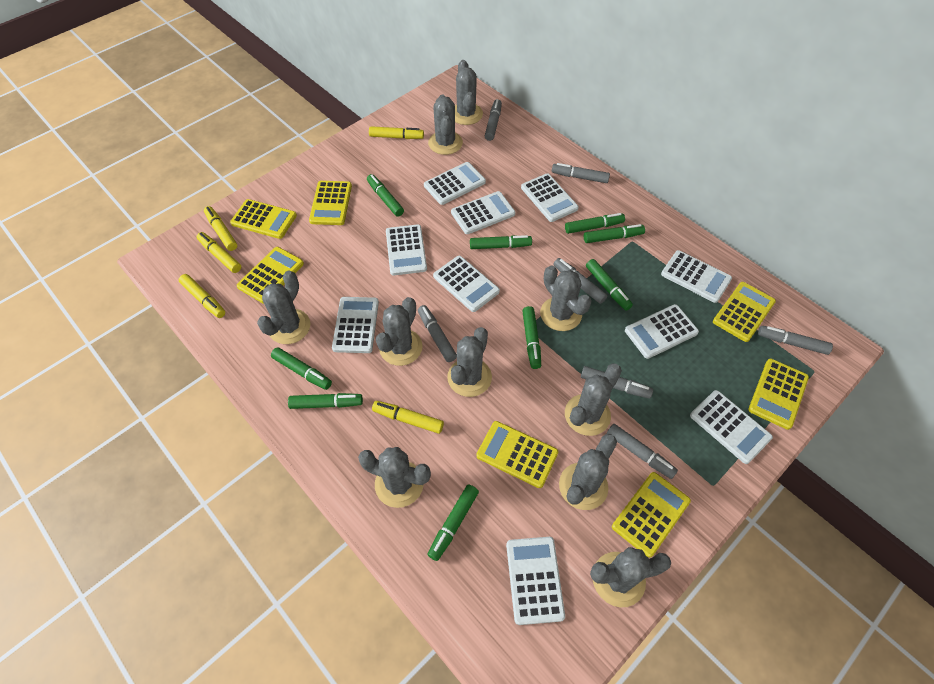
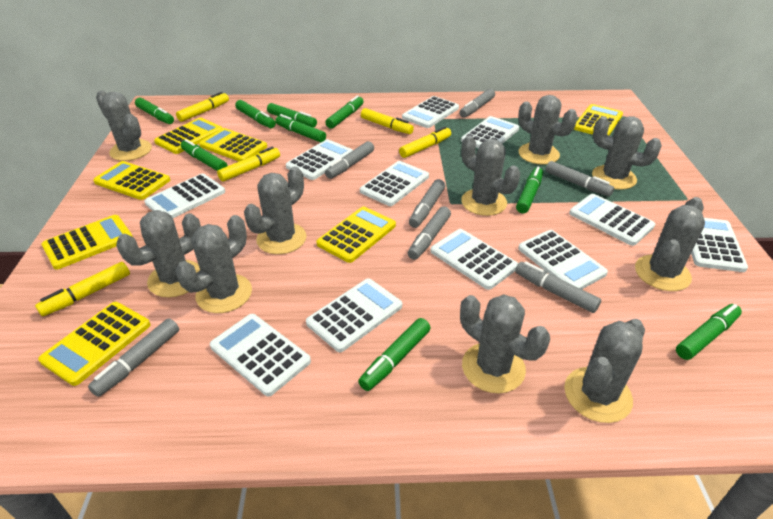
white calculator: 10 -> 11

